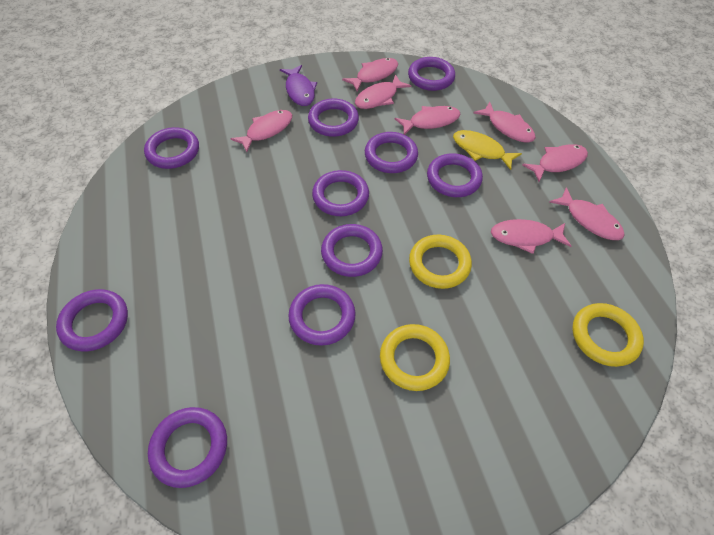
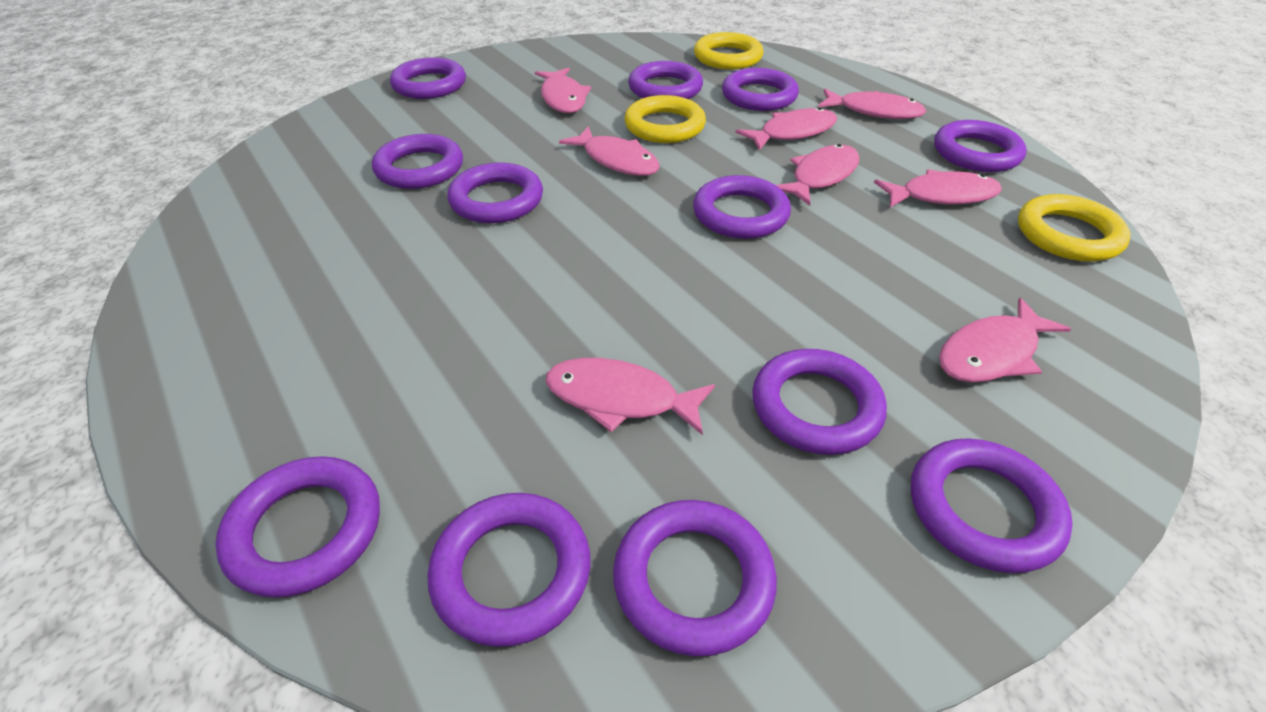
purple fish: 1 -> 0
purple ring: 10 -> 12
yellow fish: 1 -> 0

